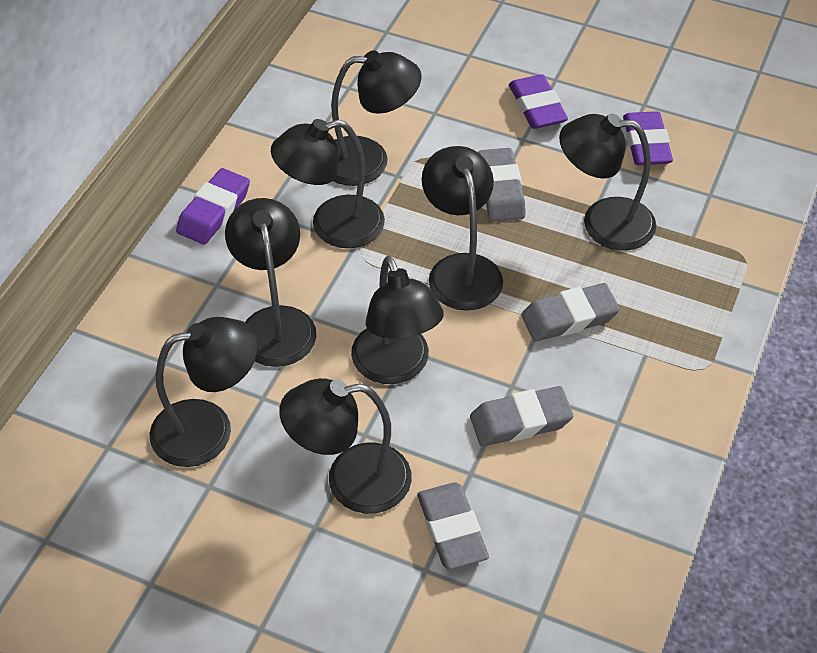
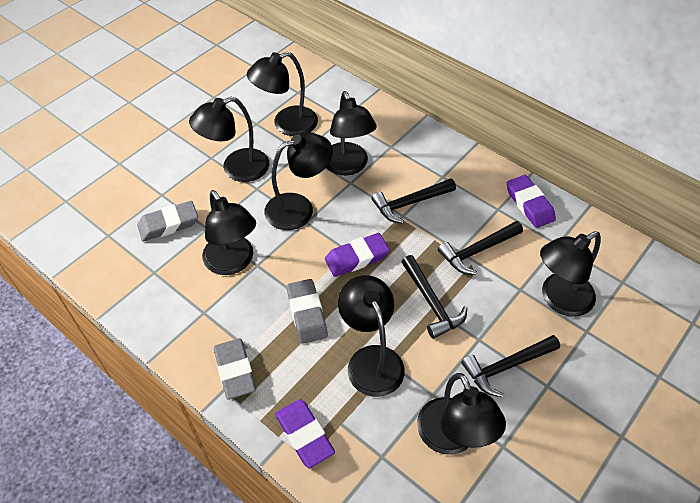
black hammer: 0 -> 4
grey eraser: 4 -> 3

